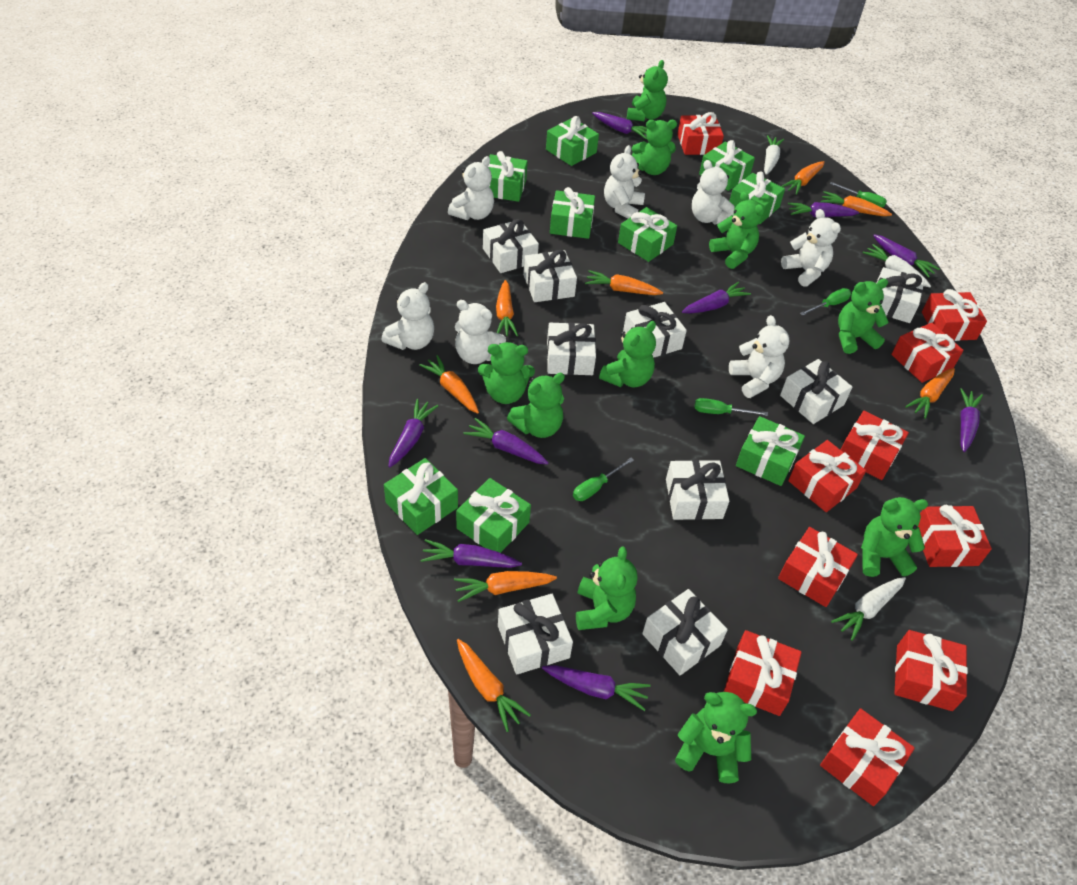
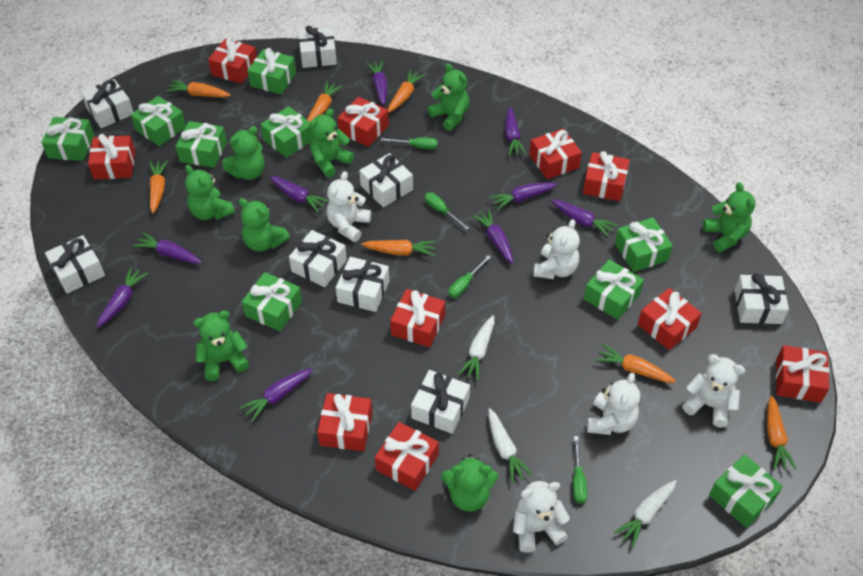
green teddy bear: 10 -> 8
orange carrot: 8 -> 7
white gift: 9 -> 8
white teddy bear: 7 -> 5

